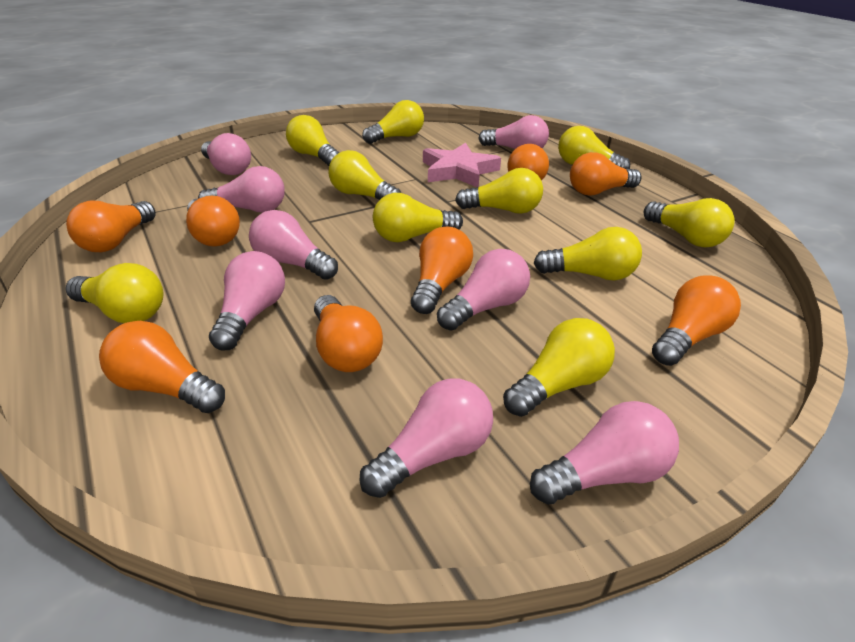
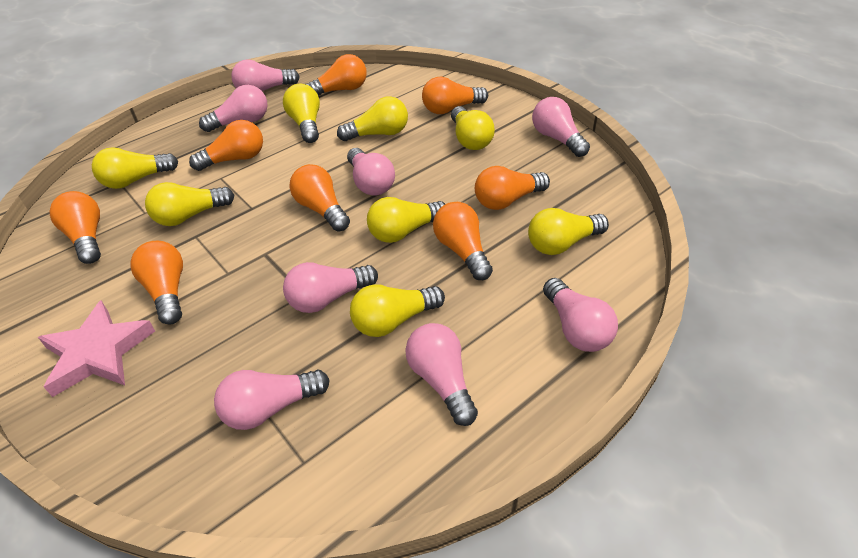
yellow light bulb: 10 -> 8

